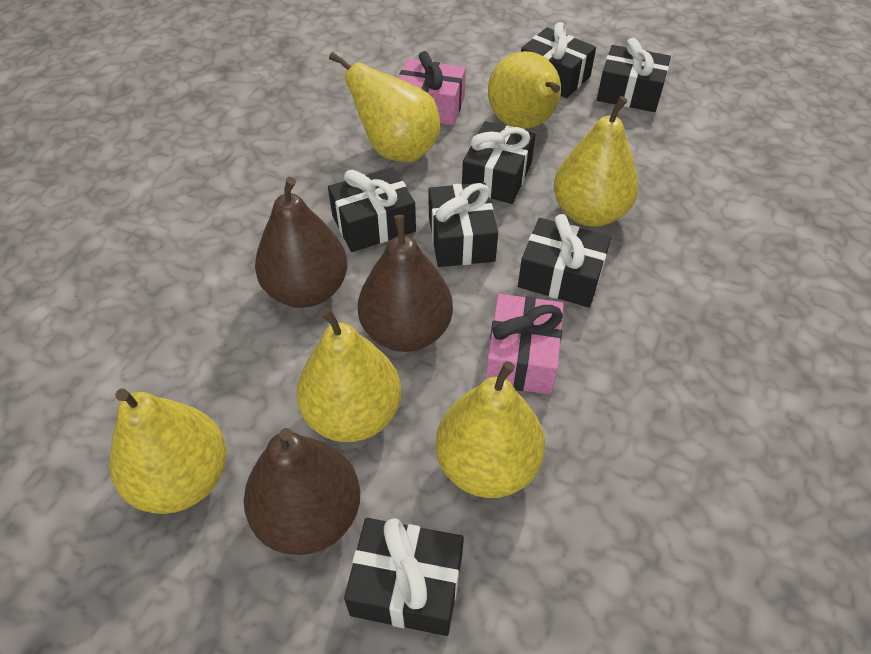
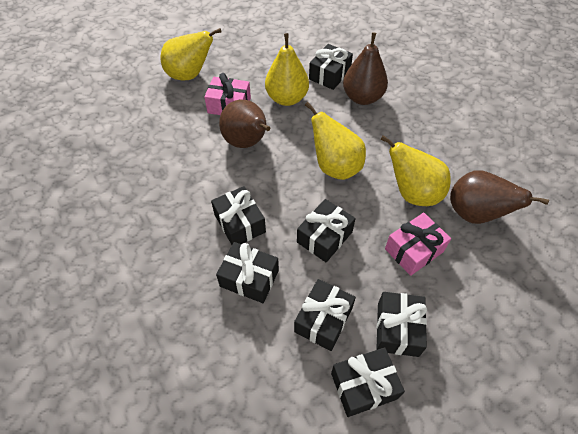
yellow pear: 6 -> 4

